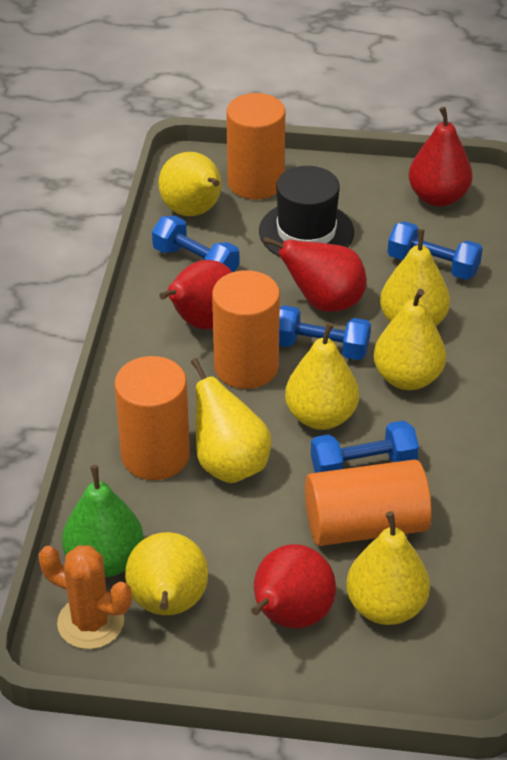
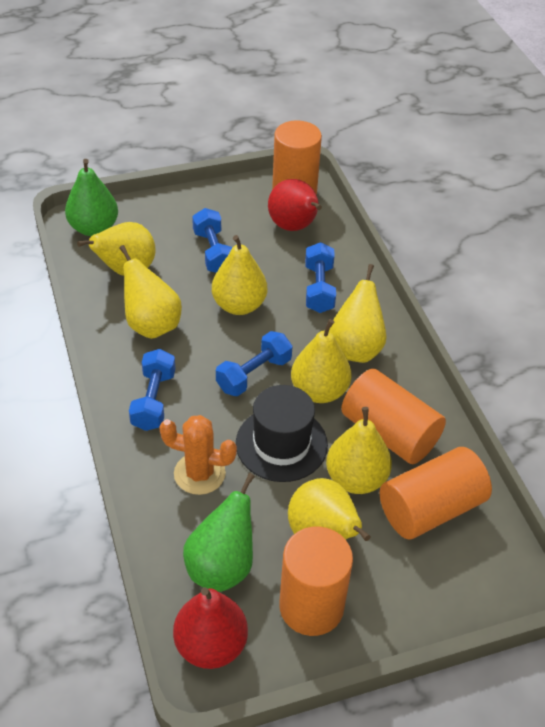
green pear: 1 -> 2
red pear: 4 -> 2

